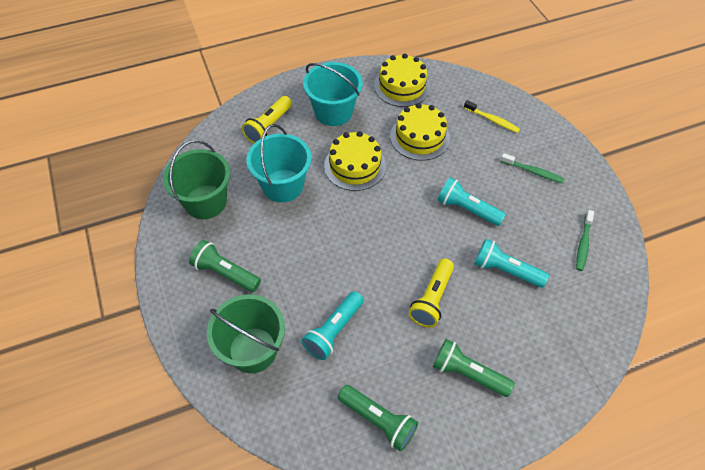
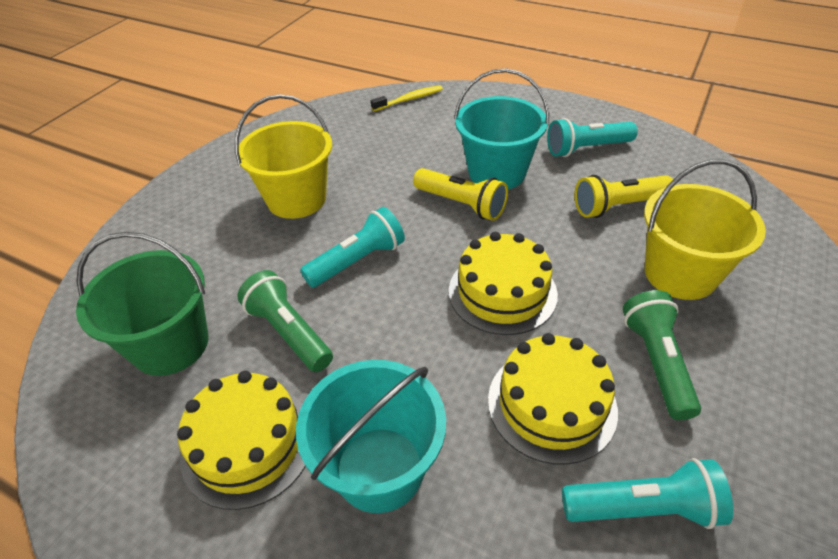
green bucket: 2 -> 1
green flashlight: 3 -> 2
green toothbrush: 2 -> 0
yellow bucket: 0 -> 2

